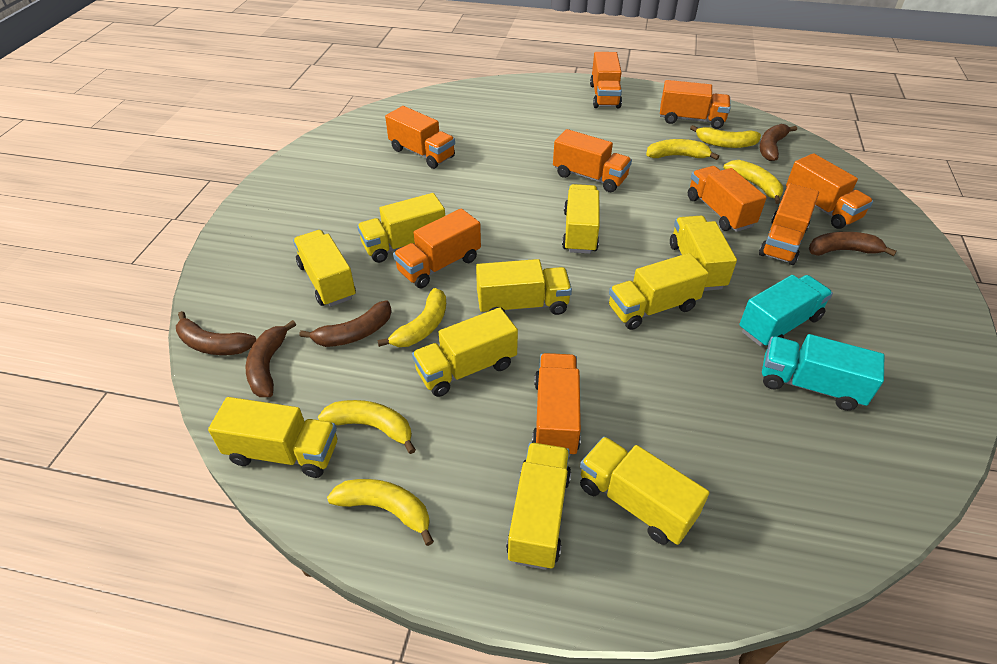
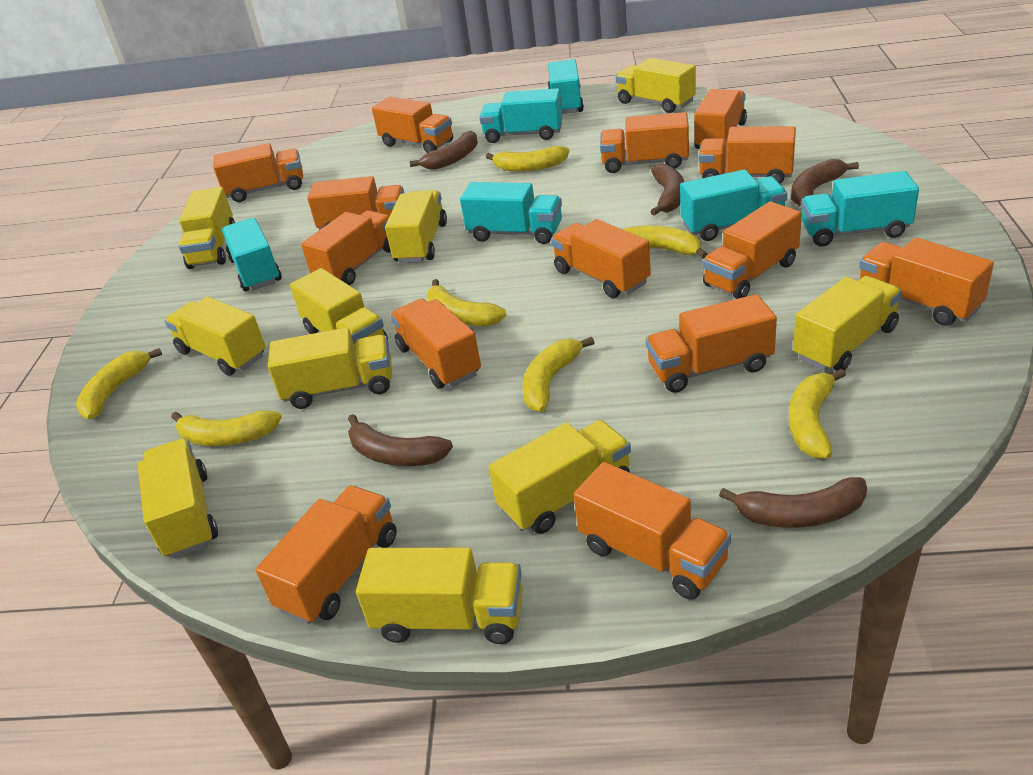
orange truck: 9 -> 14
turquoise truck: 2 -> 6
yellow banana: 6 -> 7

